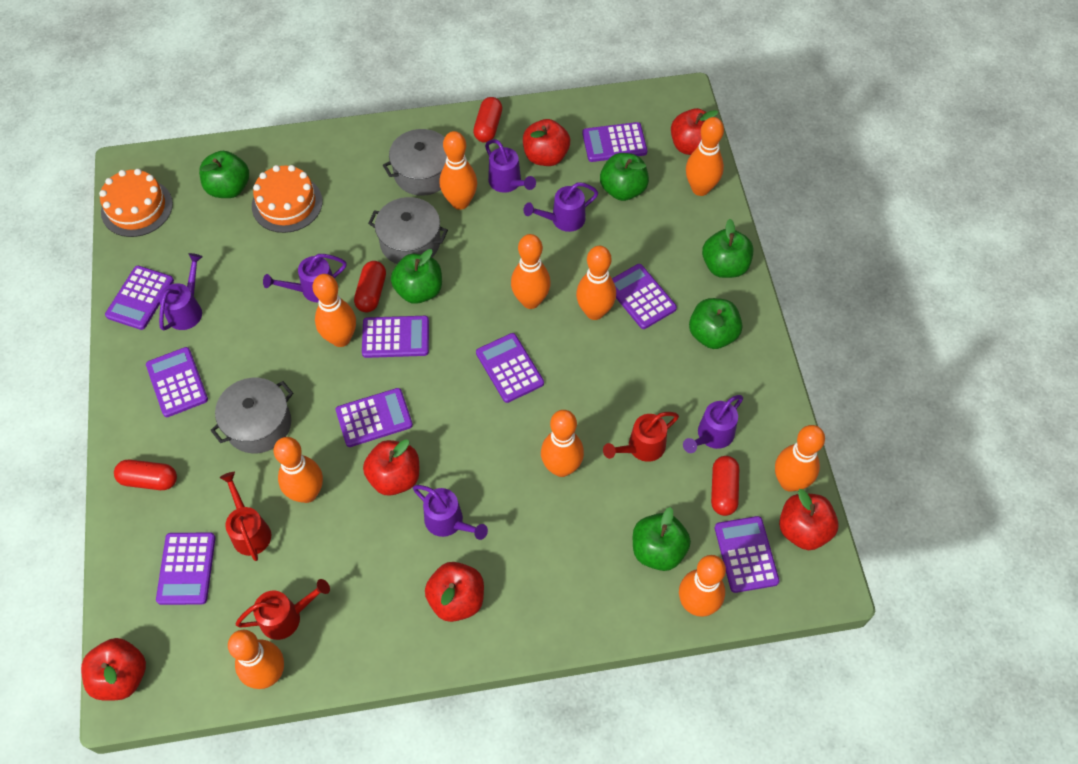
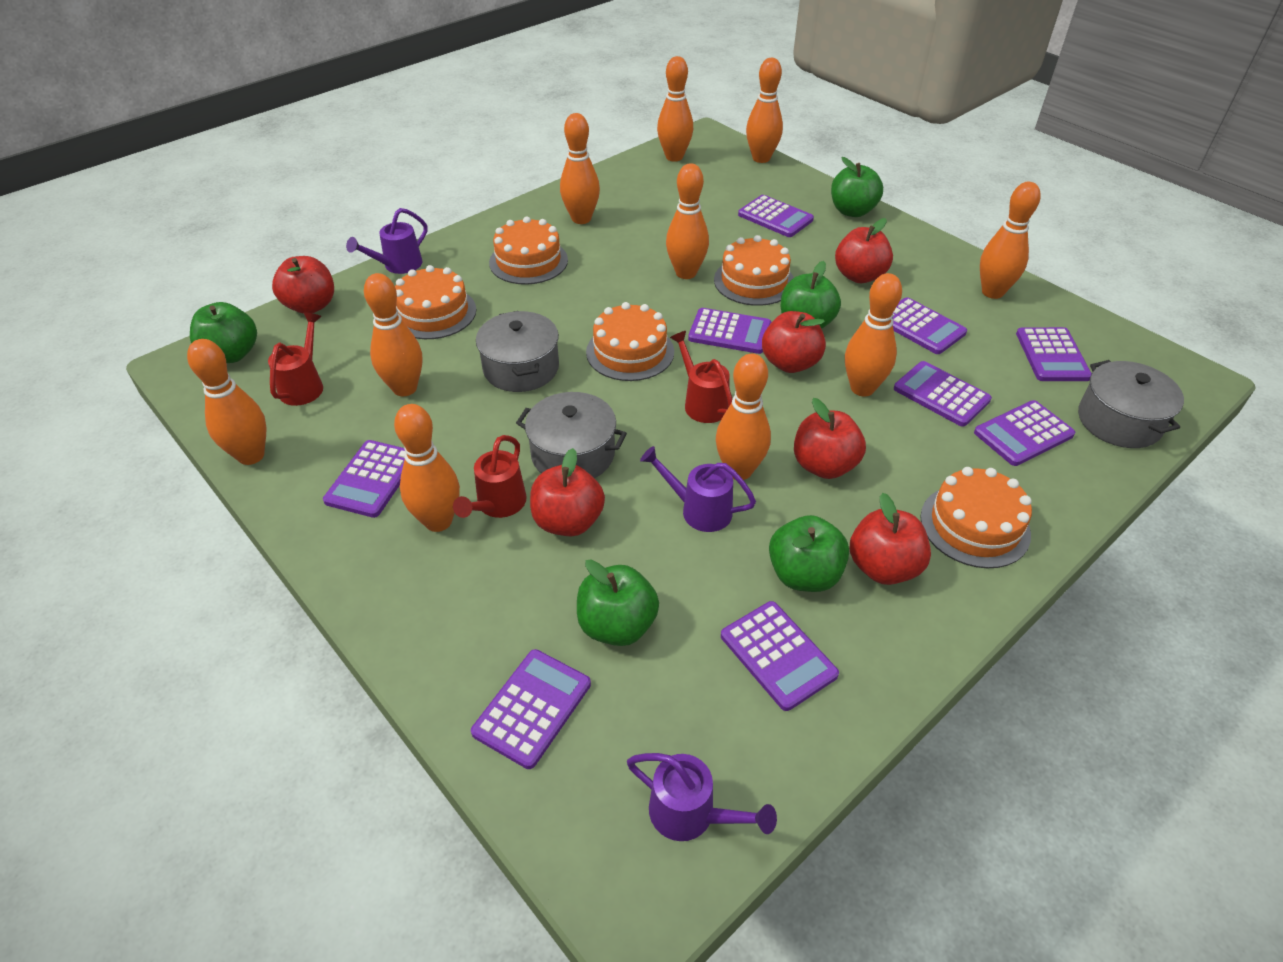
green apple: 6 -> 5
orange cake: 2 -> 5
purple watering can: 6 -> 3
red capsule: 4 -> 0

